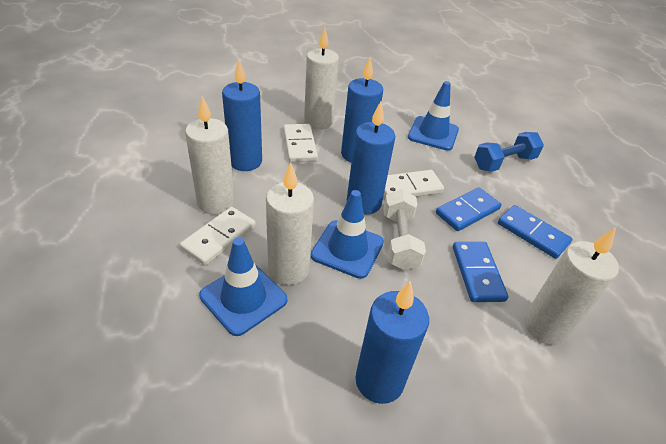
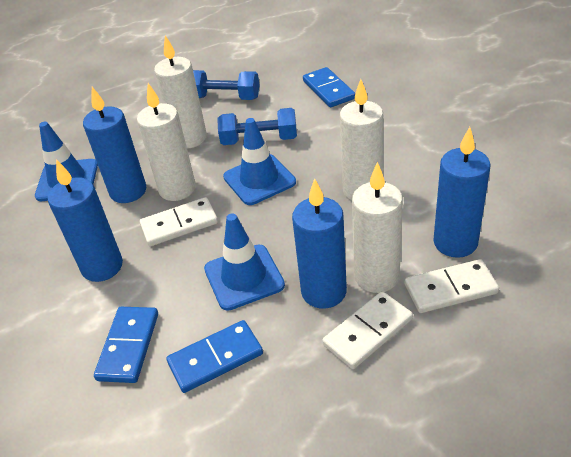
blue dumbbell: 1 -> 2
white dumbbell: 1 -> 0

